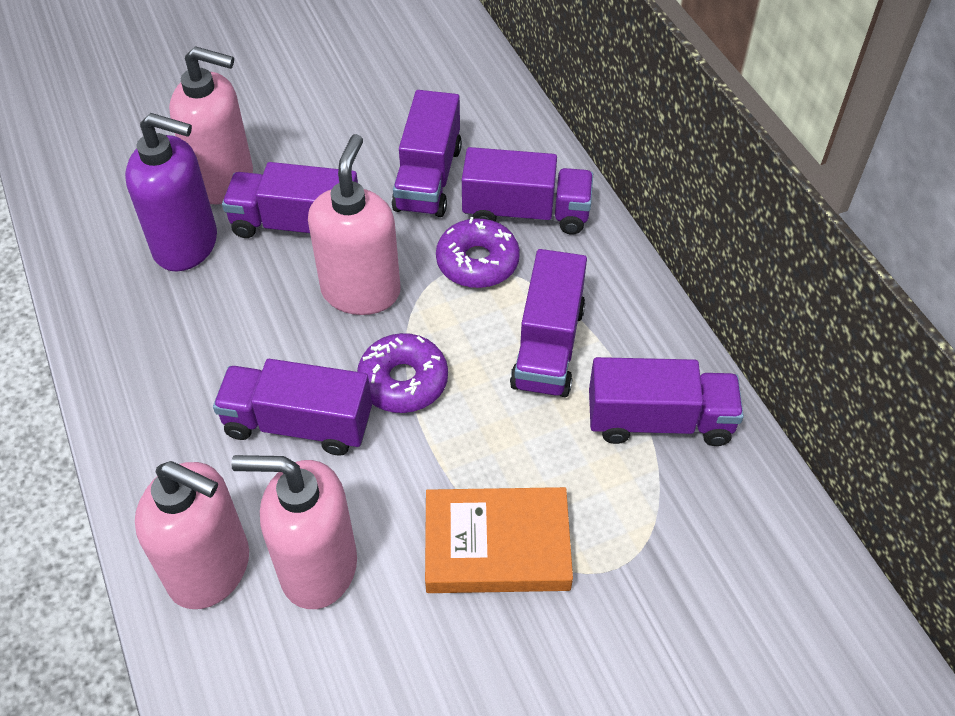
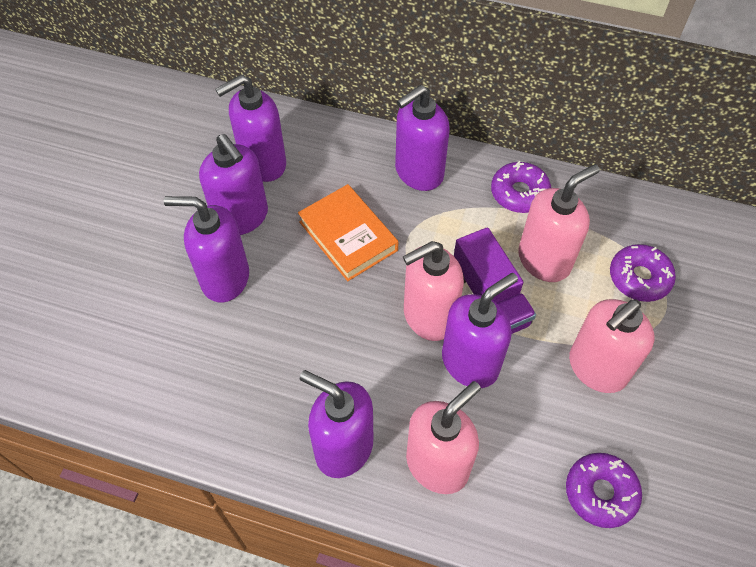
purple donut: 2 -> 3
purple soap dispenser: 1 -> 6
purple truck: 6 -> 1

